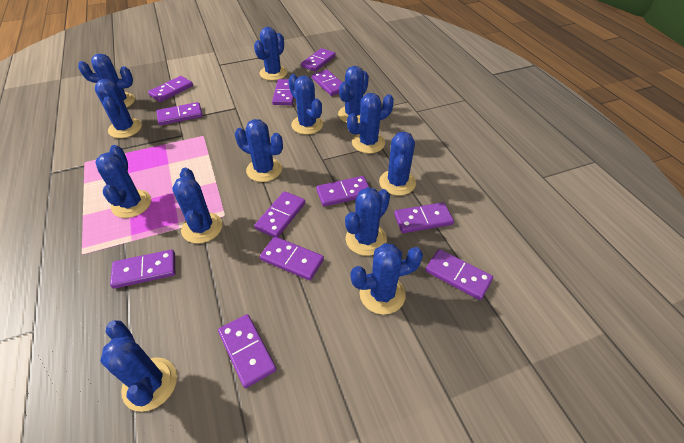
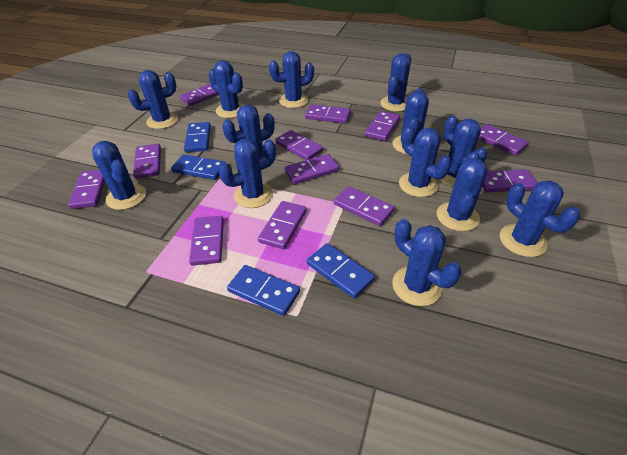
blue domino: 0 -> 4

